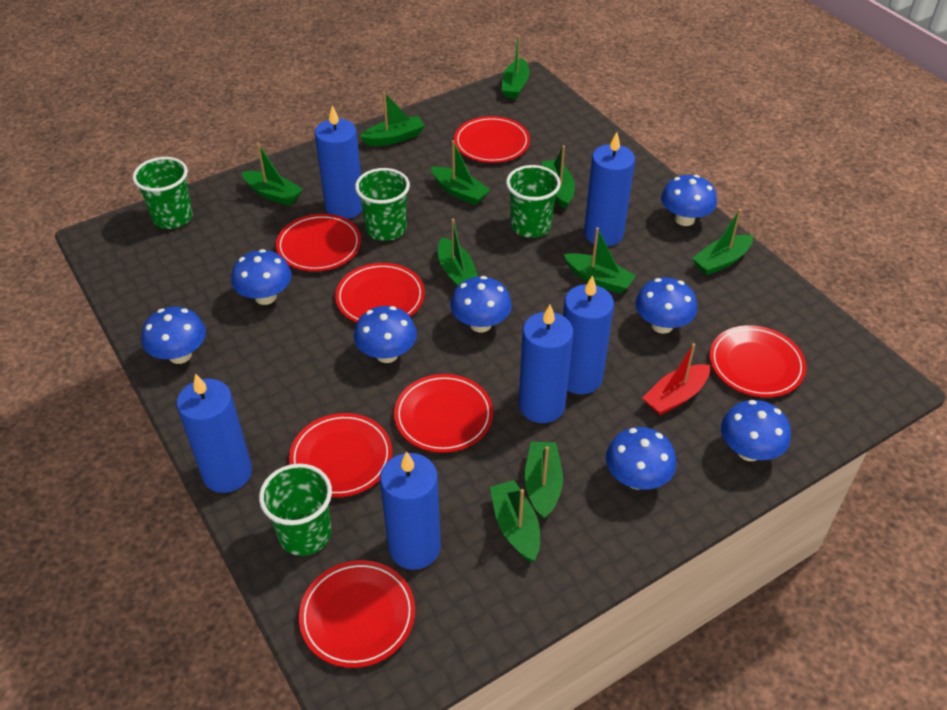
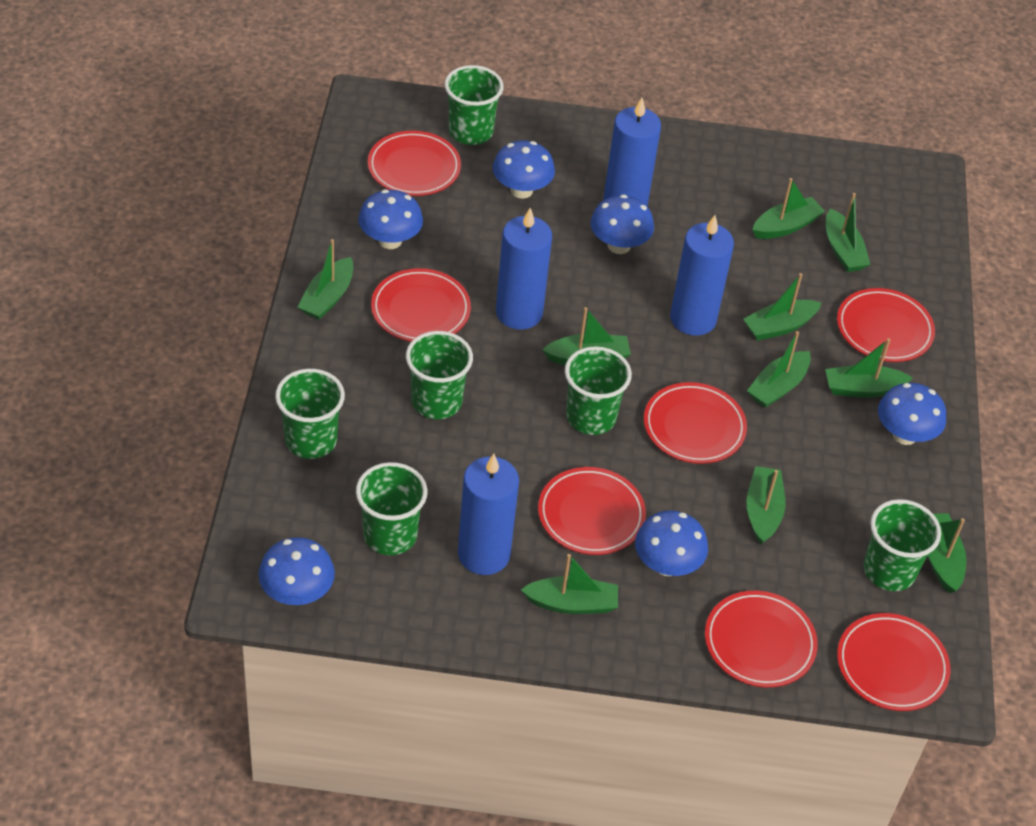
blue candle: 6 -> 4
blue mushroom: 8 -> 6
green cup: 4 -> 6
red boat: 1 -> 0

